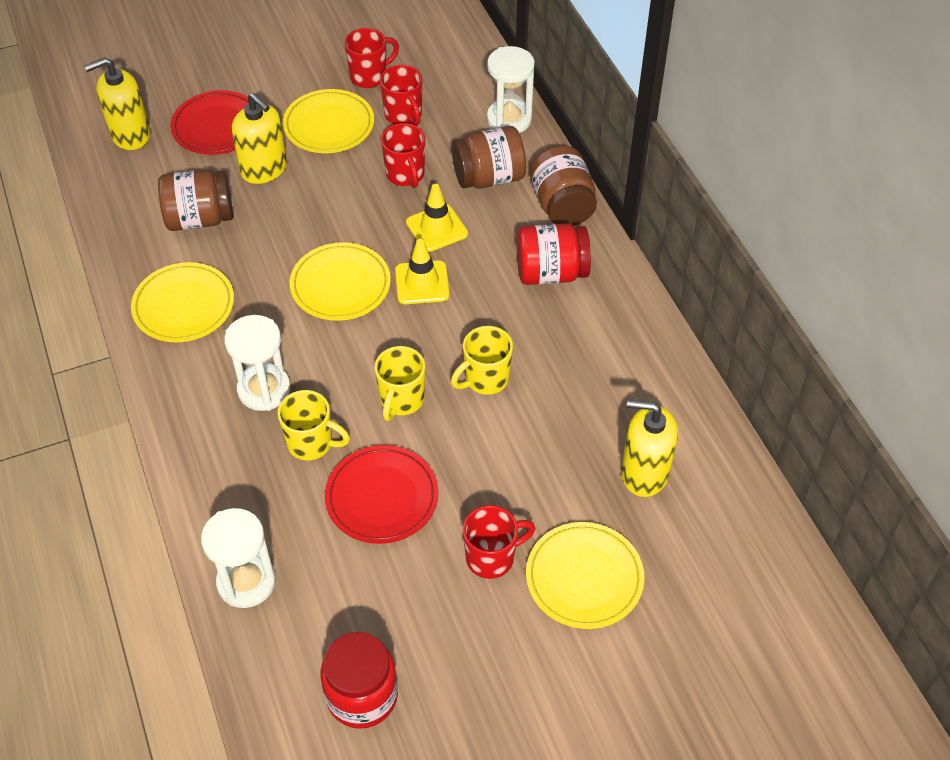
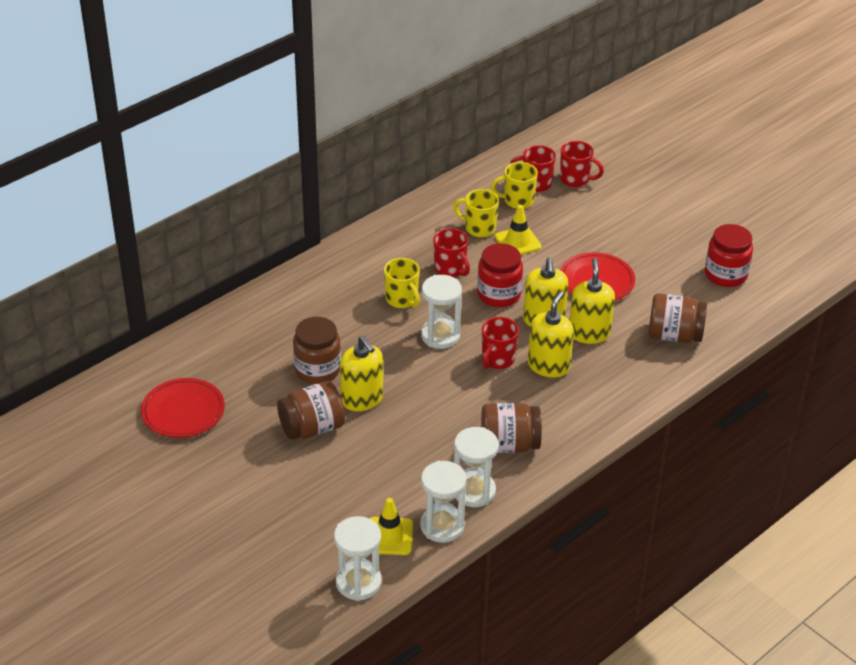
brown jar: 3 -> 4
white hourglass: 3 -> 4
yellow plate: 4 -> 0
yellow soap dispenser: 3 -> 4

